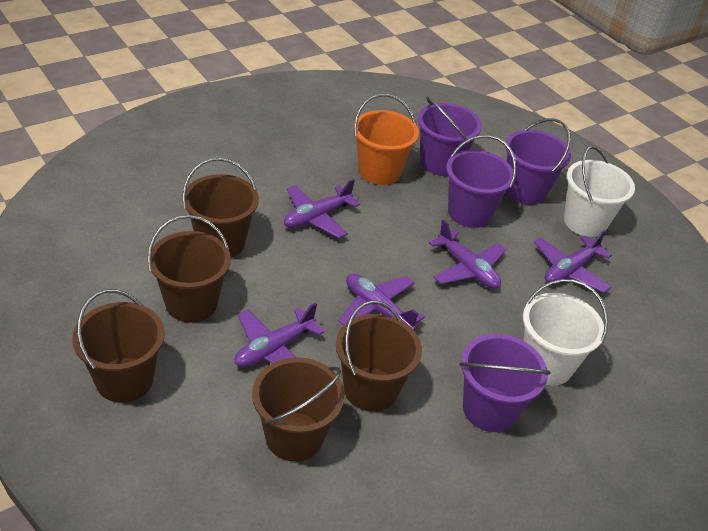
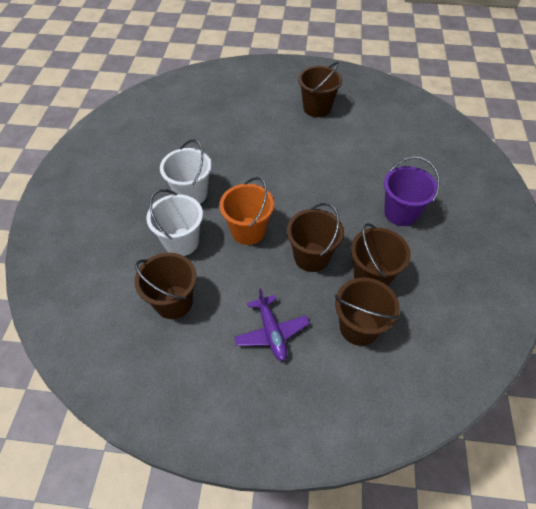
purple bucket: 4 -> 1
purple plane: 5 -> 1

